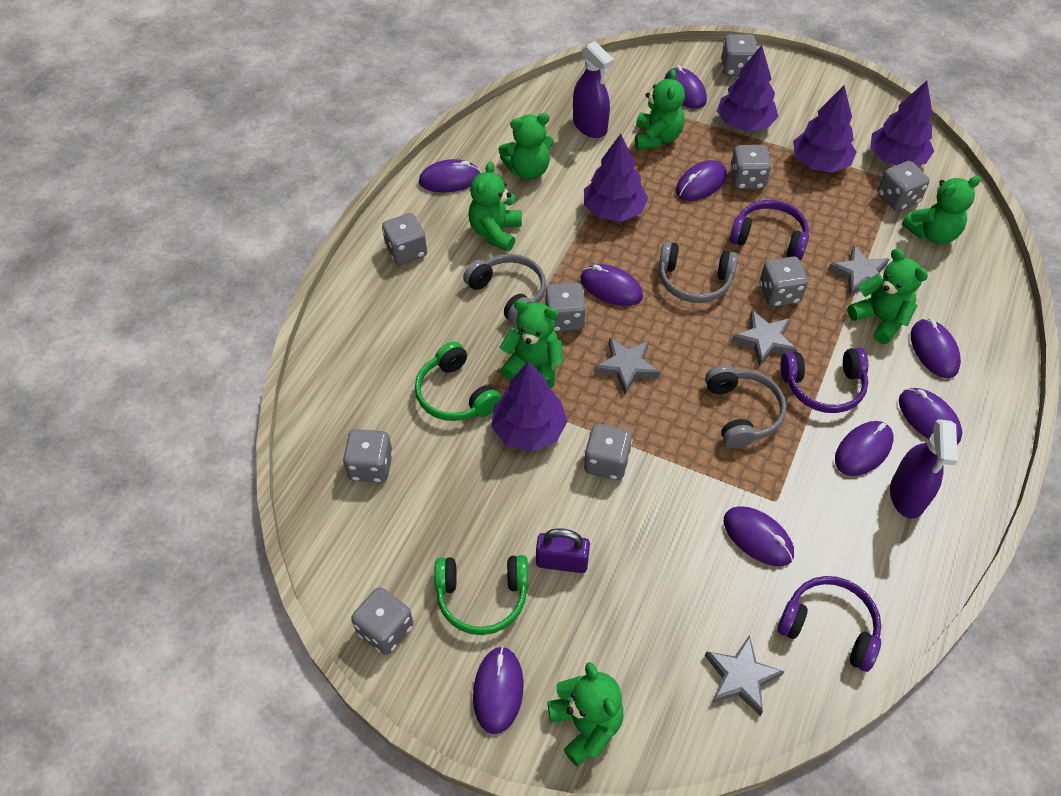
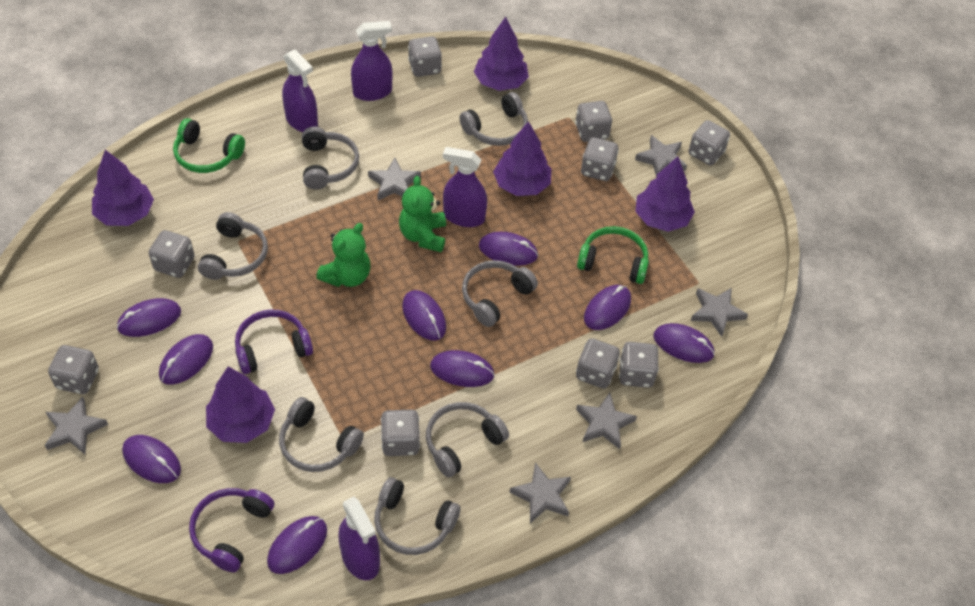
green teddy bear: 7 -> 2
grey headphones: 3 -> 7
grey star: 4 -> 6
purple headphones: 3 -> 2
purple padlock: 1 -> 0
purple spray bottle: 2 -> 4

